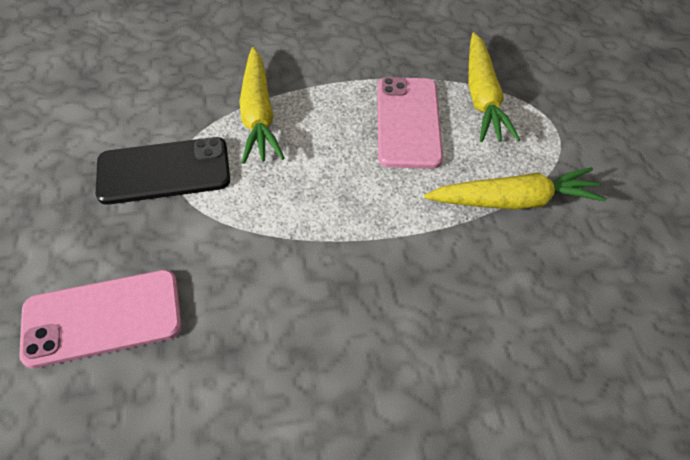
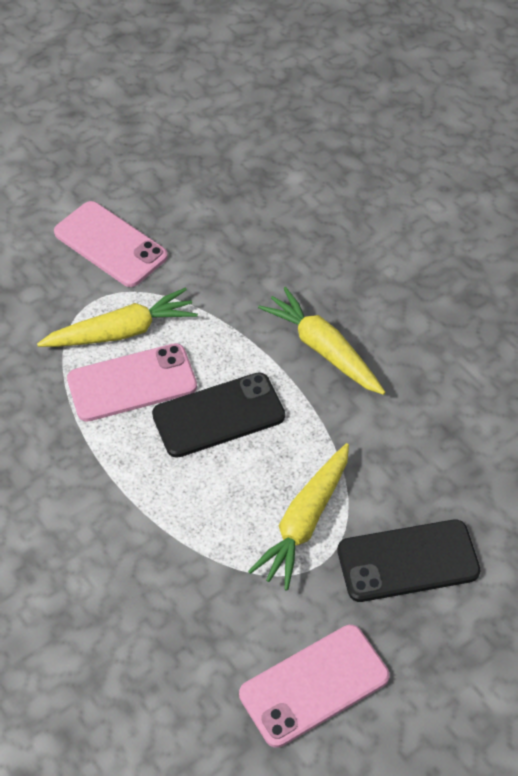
black phone: 1 -> 2
pink phone: 2 -> 3

